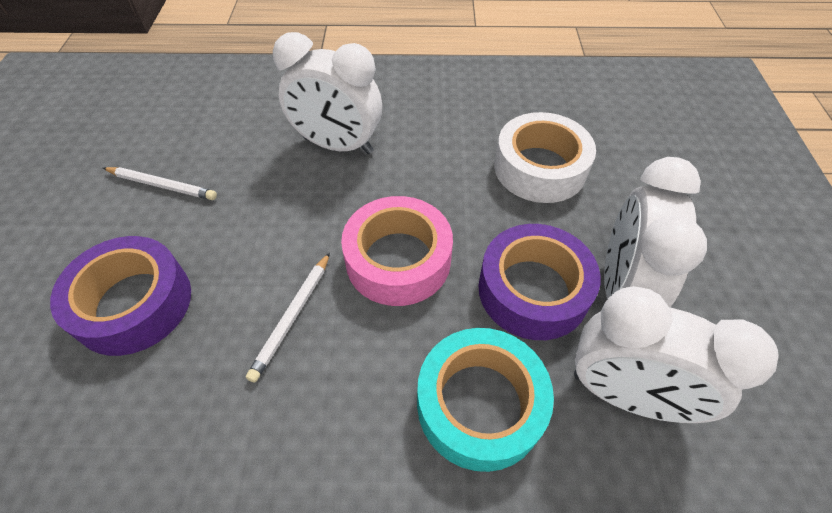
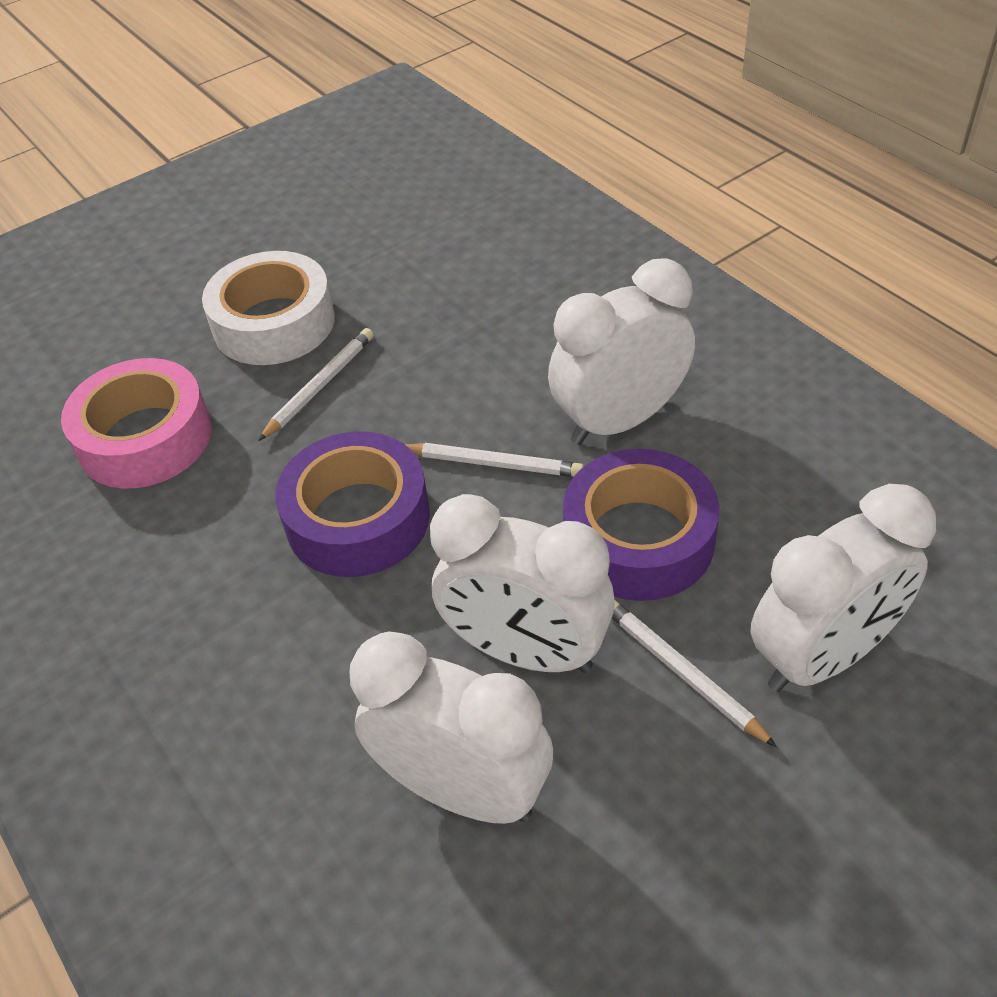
turquoise tape: 1 -> 0
white clock: 3 -> 4
white pencil: 2 -> 3

